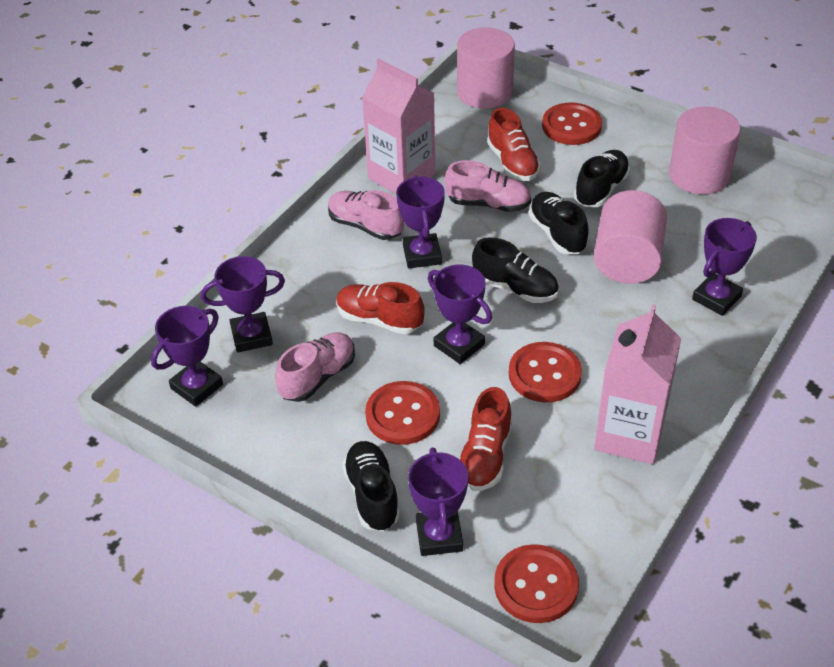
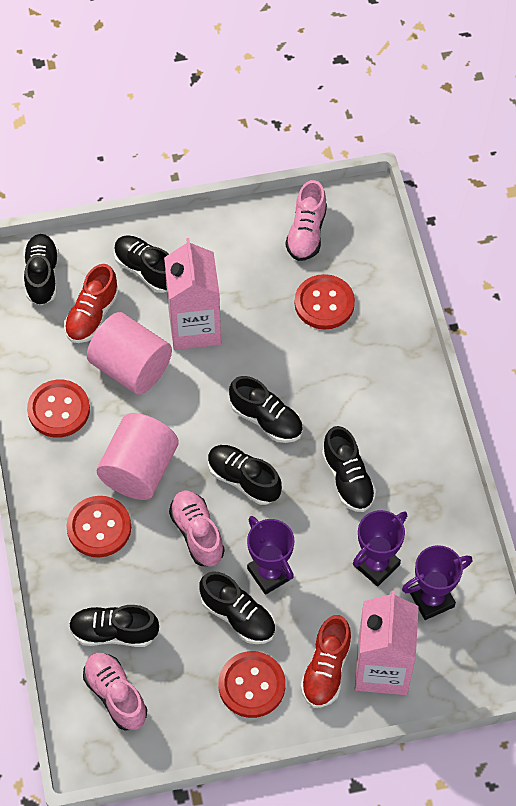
black shoe: 4 -> 7
pink cylinder: 3 -> 2
purple trophy: 6 -> 3
red shoe: 3 -> 2

